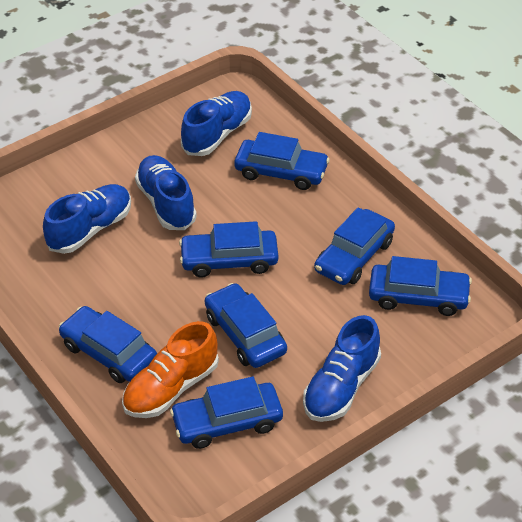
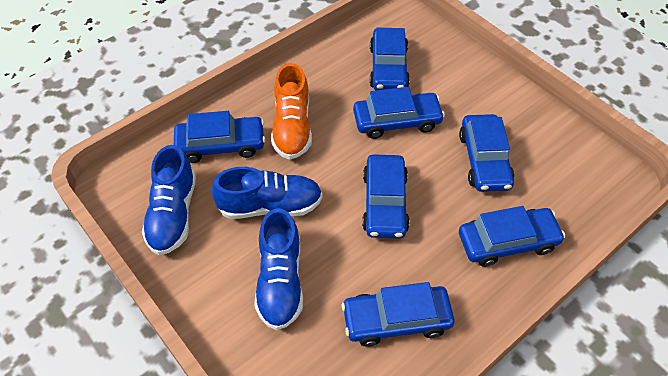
blue shoe: 4 -> 3

